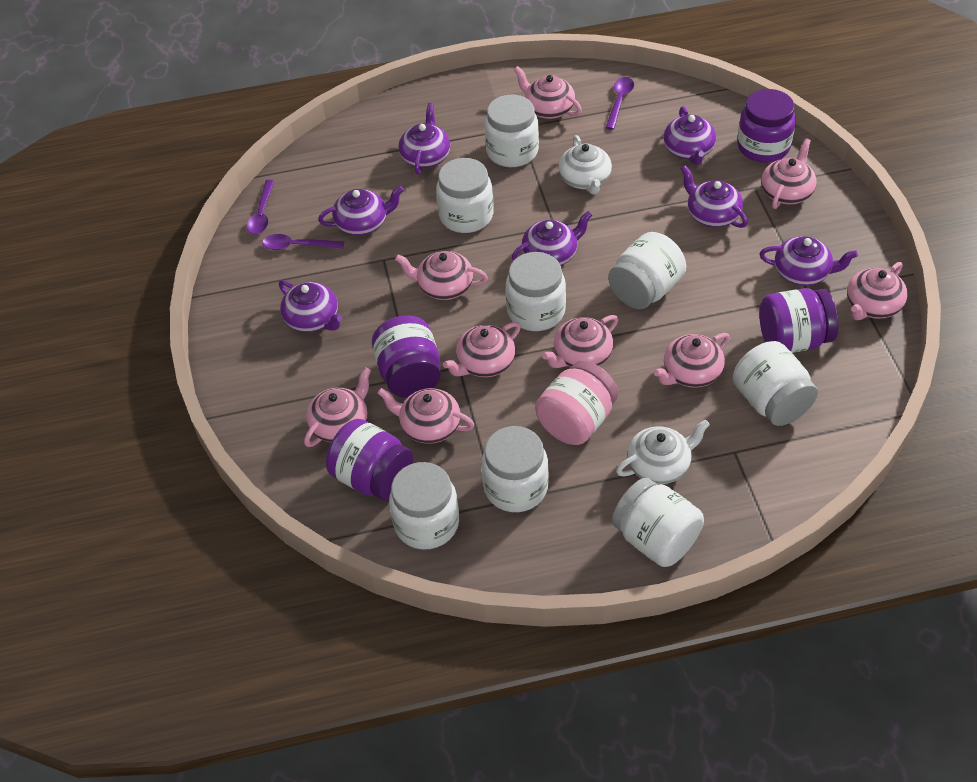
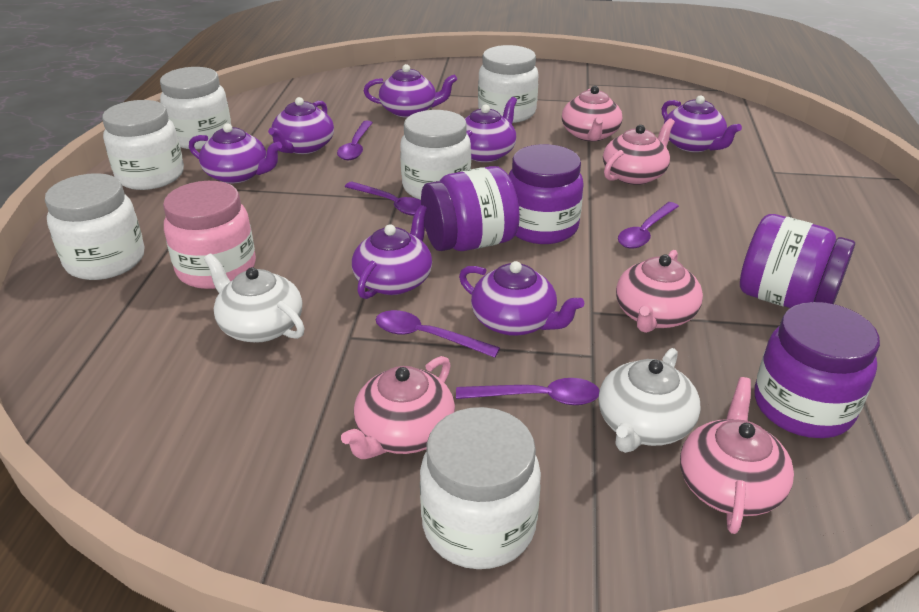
pink teapot: 9 -> 5
purple spoon: 3 -> 5
white jar: 8 -> 6

